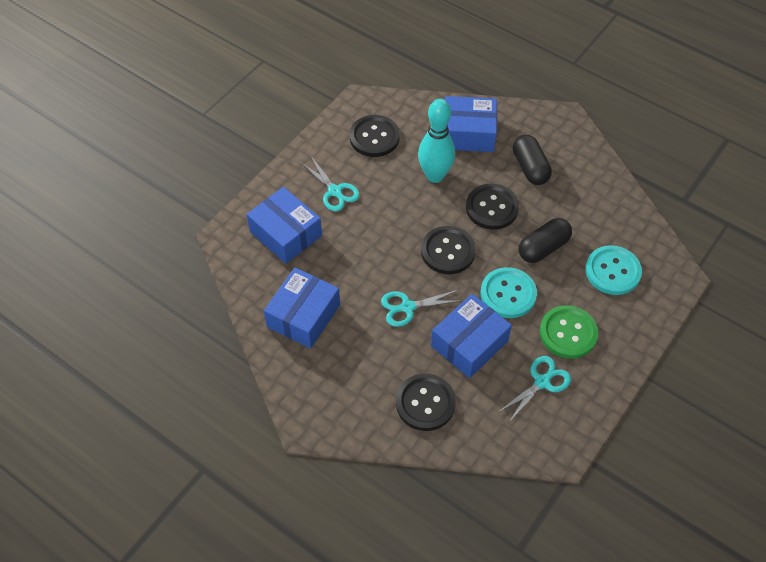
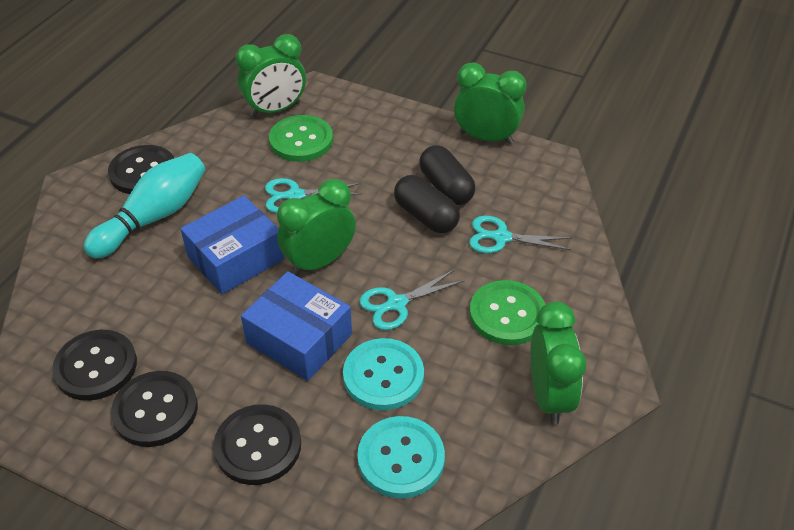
blue box: 4 -> 2
green button: 1 -> 2
green clock: 0 -> 4

